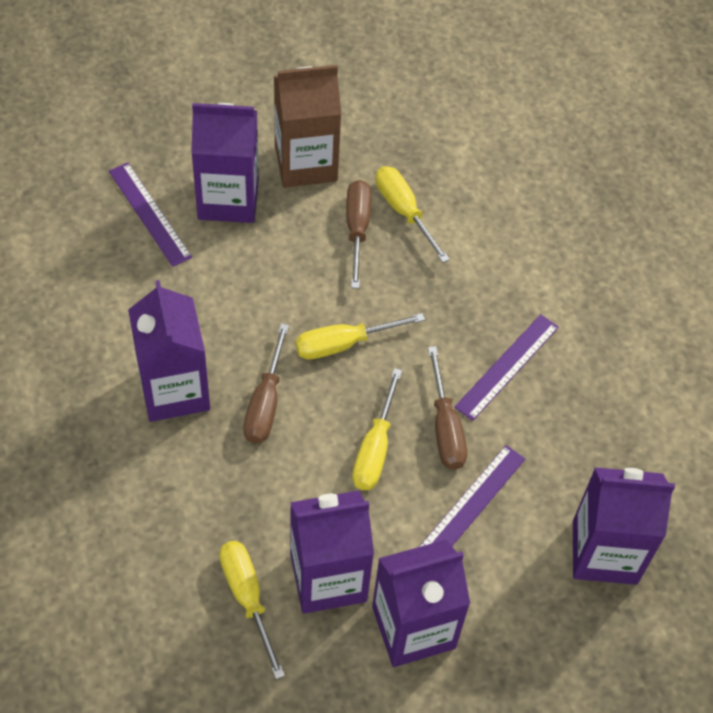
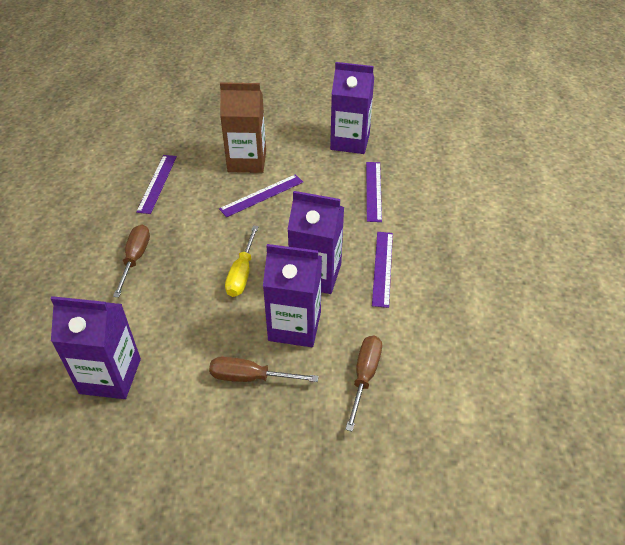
purple carton: 5 -> 4
purple ruler: 3 -> 4
yellow screwdriver: 4 -> 1

